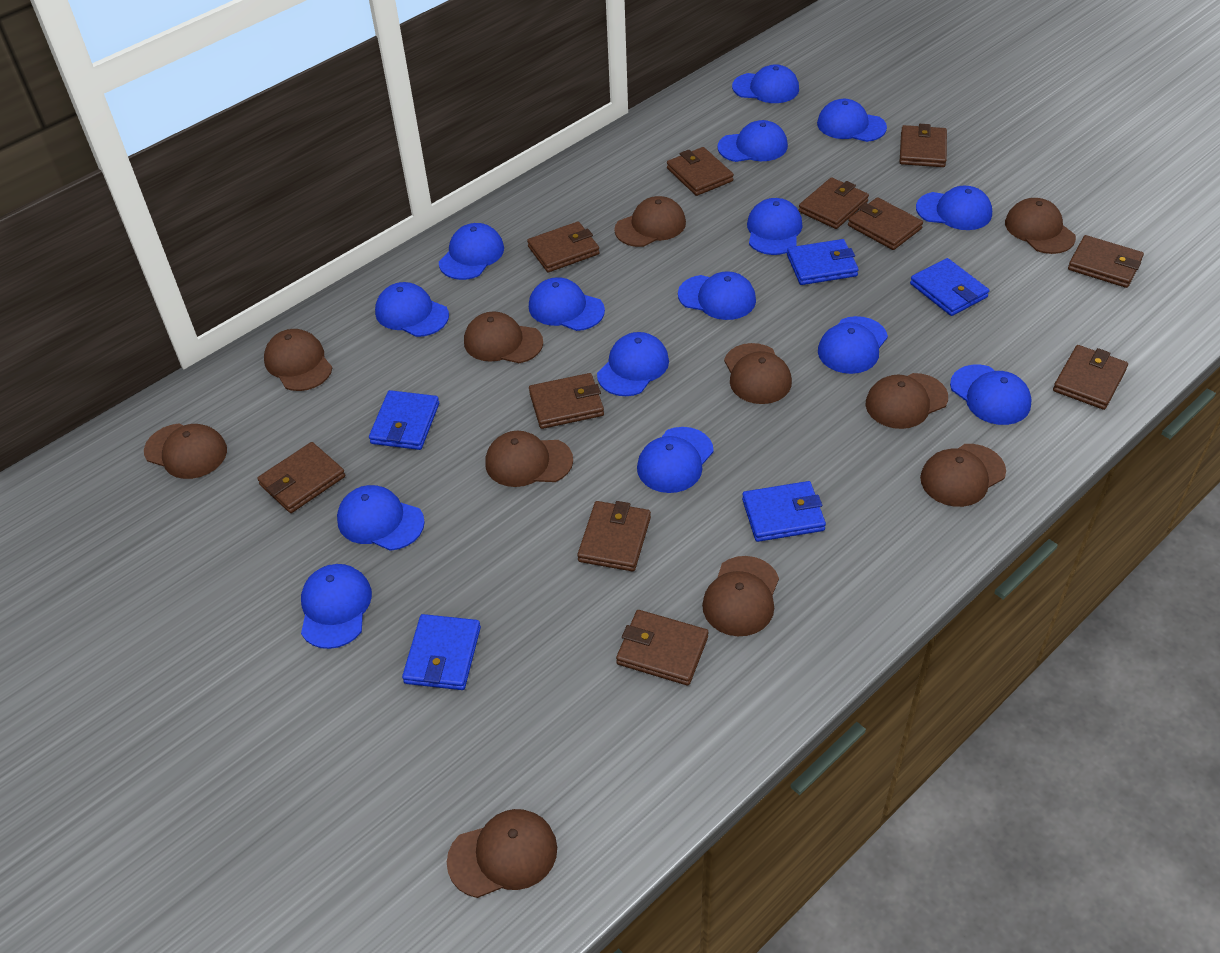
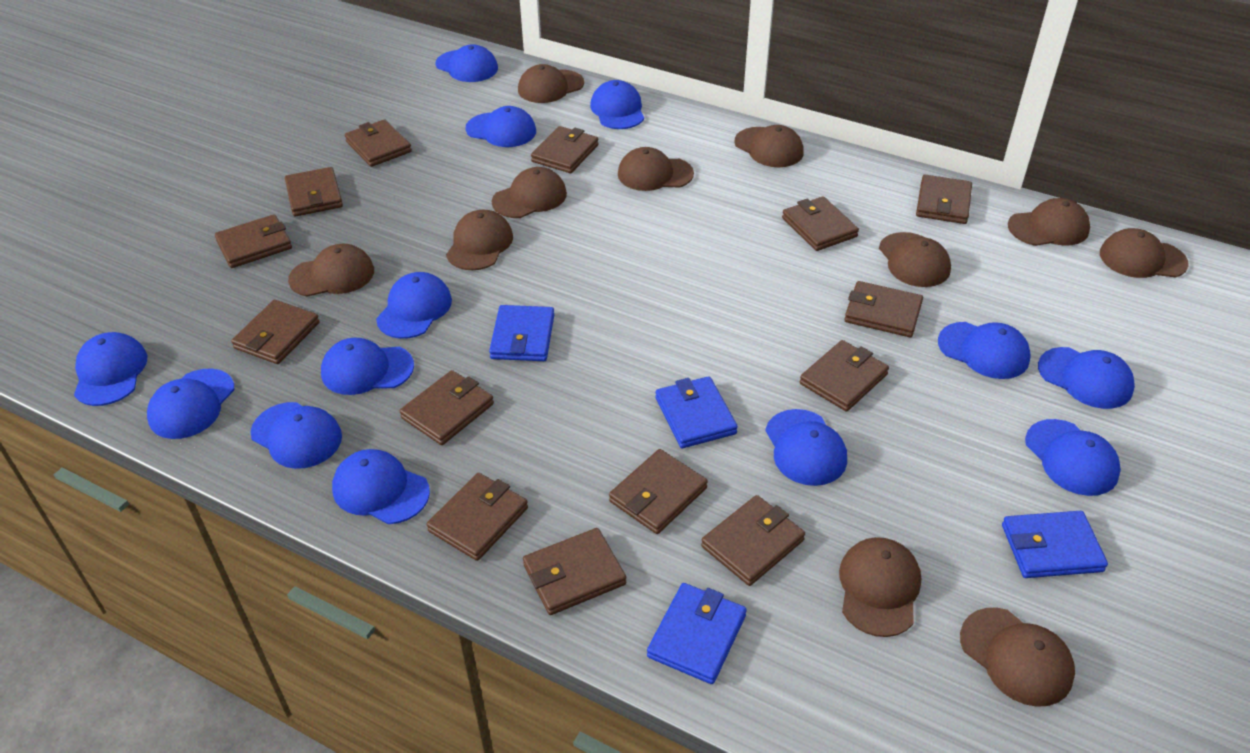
blue cap: 15 -> 13
blue wallet: 5 -> 4
brown wallet: 11 -> 14

